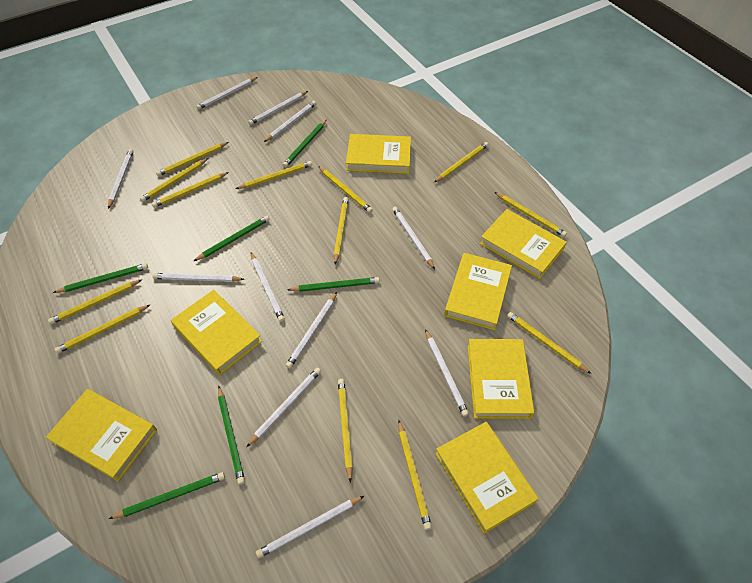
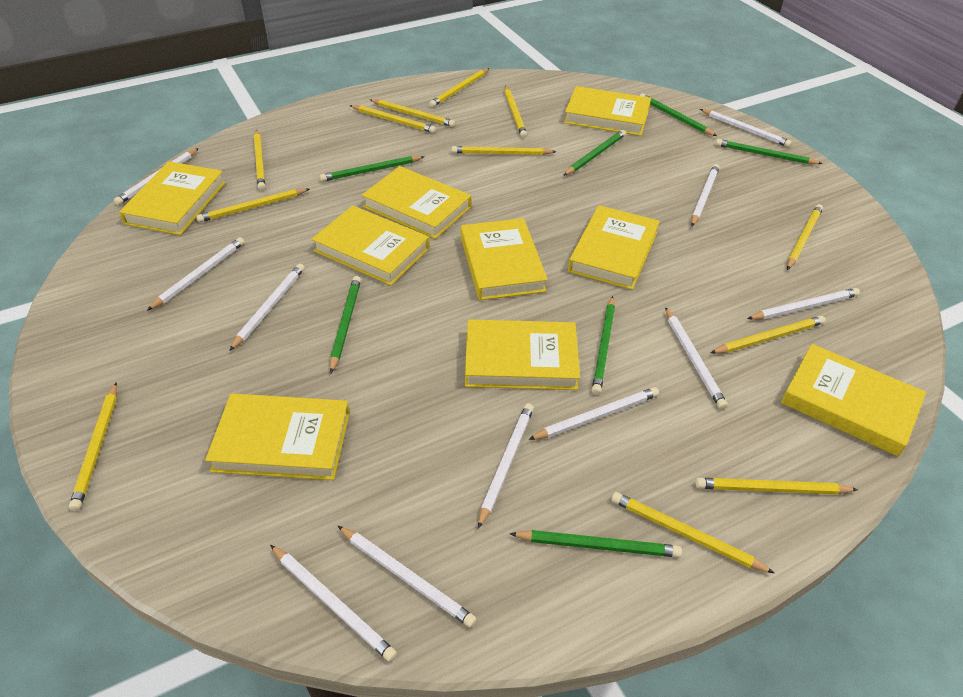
green pencil: 6 -> 7
yellow book: 7 -> 9
yellow pencil: 13 -> 12

